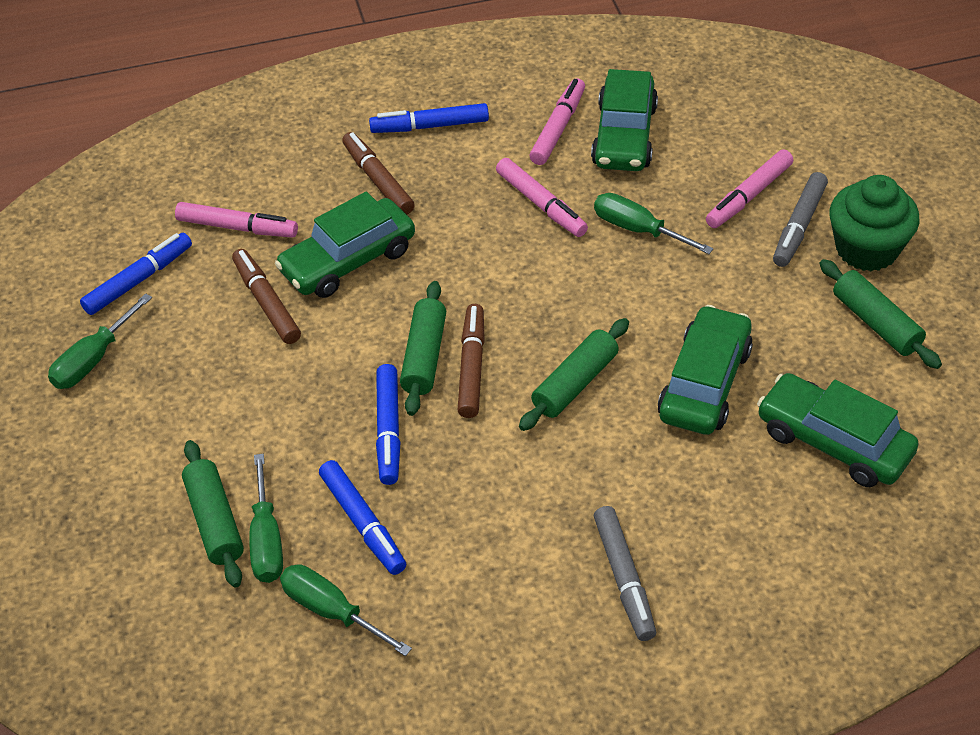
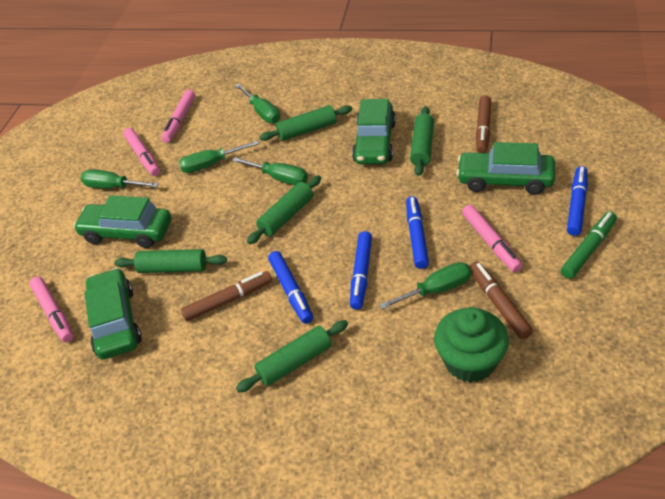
green marker: 0 -> 1
green rolling pin: 4 -> 5
green screwdriver: 4 -> 5
grey marker: 2 -> 0

